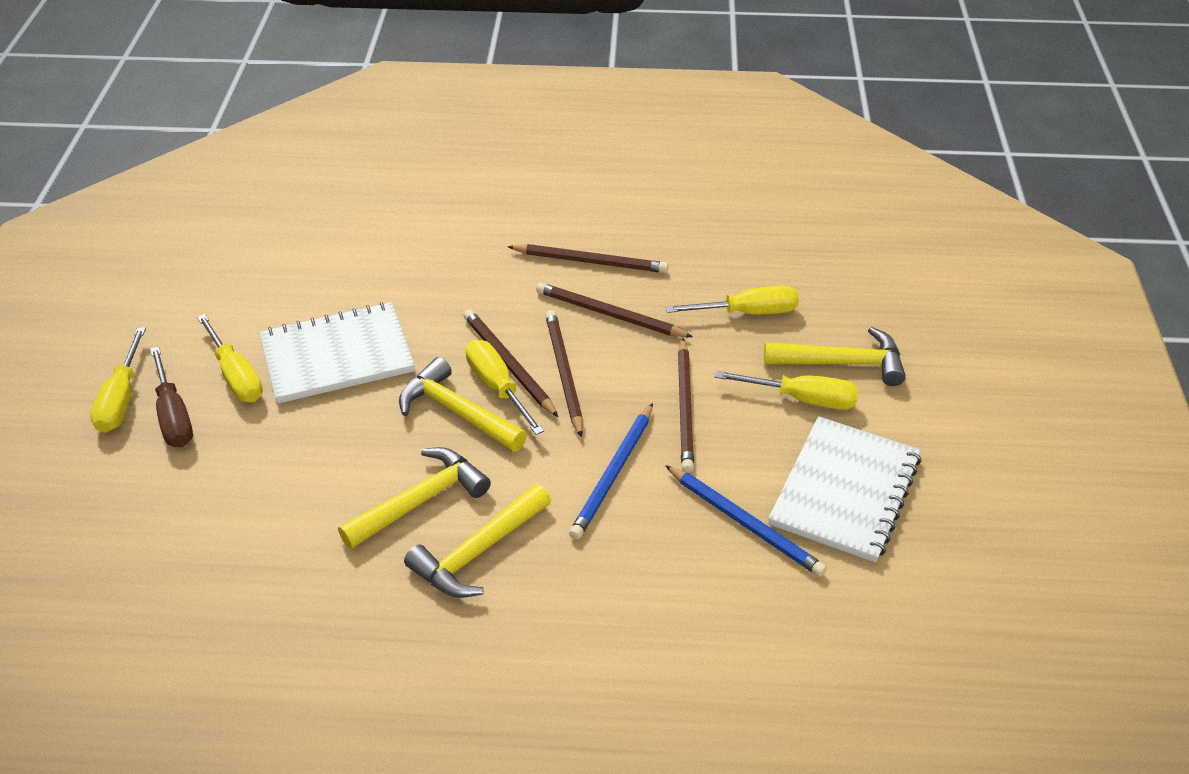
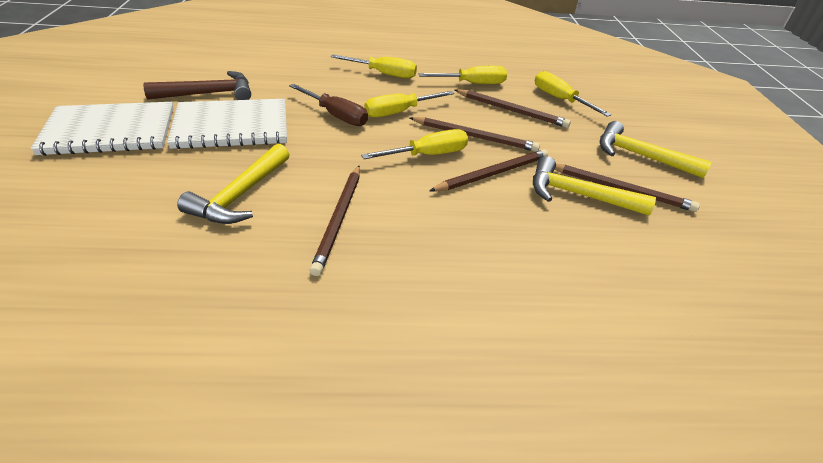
blue pencil: 2 -> 0
brown hammer: 0 -> 1
yellow hammer: 4 -> 3

